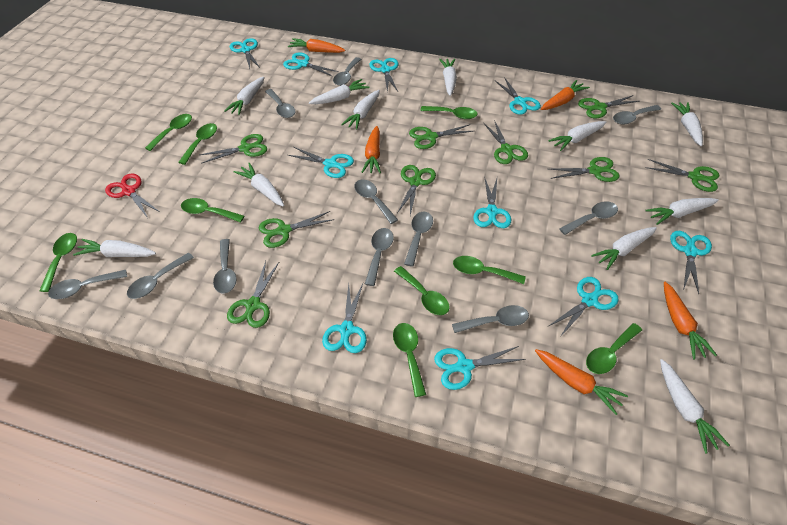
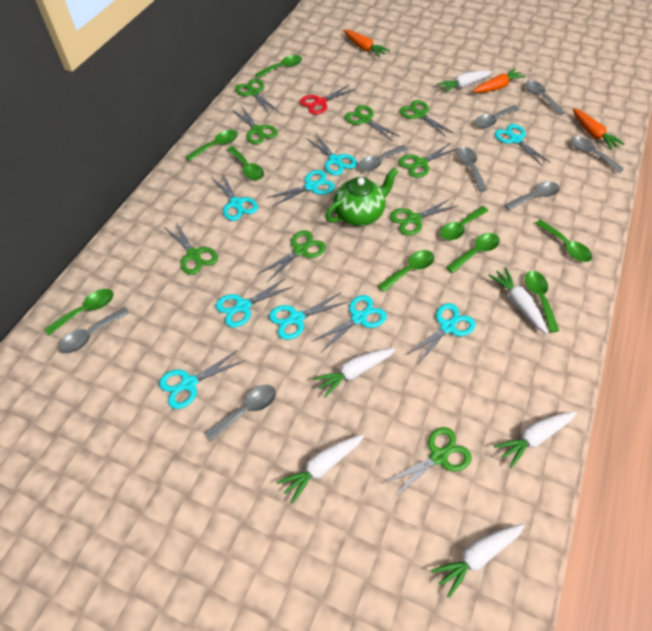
green teapot: 0 -> 1
grey spoon: 11 -> 8
orange carrot: 5 -> 3
turquoise scissors: 10 -> 9
white carrot: 11 -> 6

